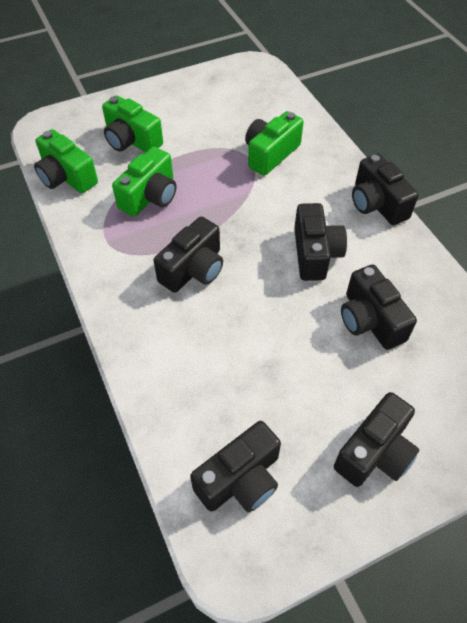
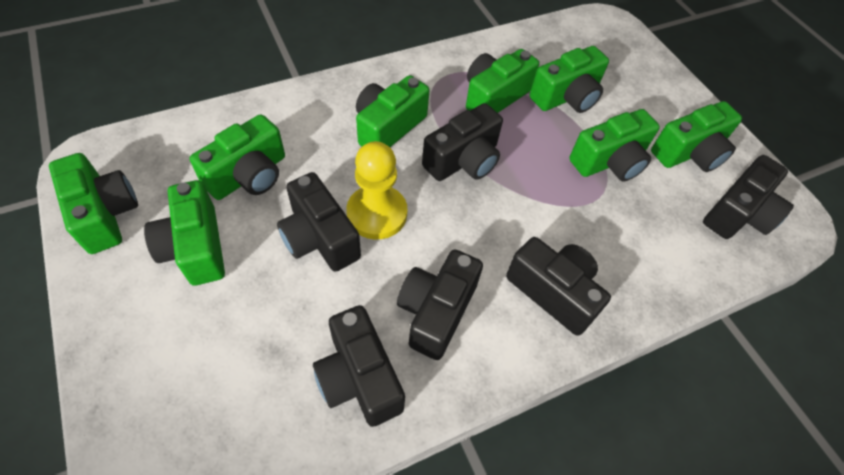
green camera: 4 -> 8
yellow pawn: 0 -> 1

